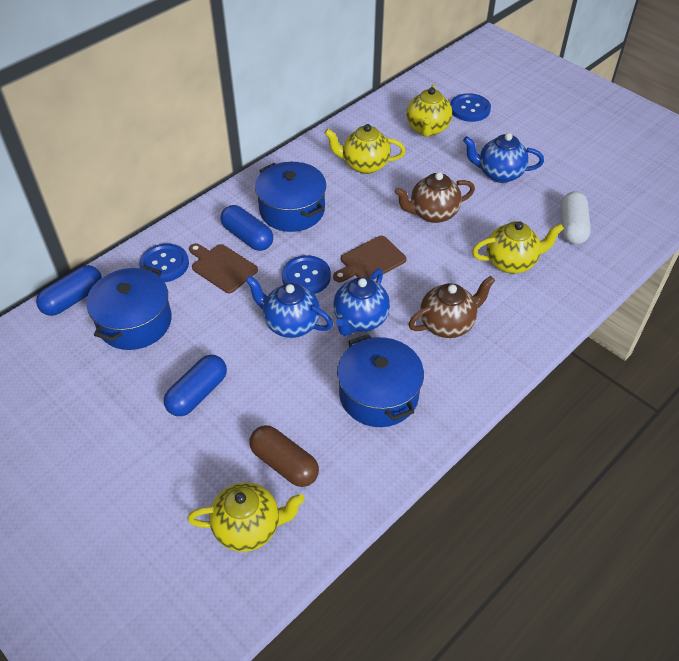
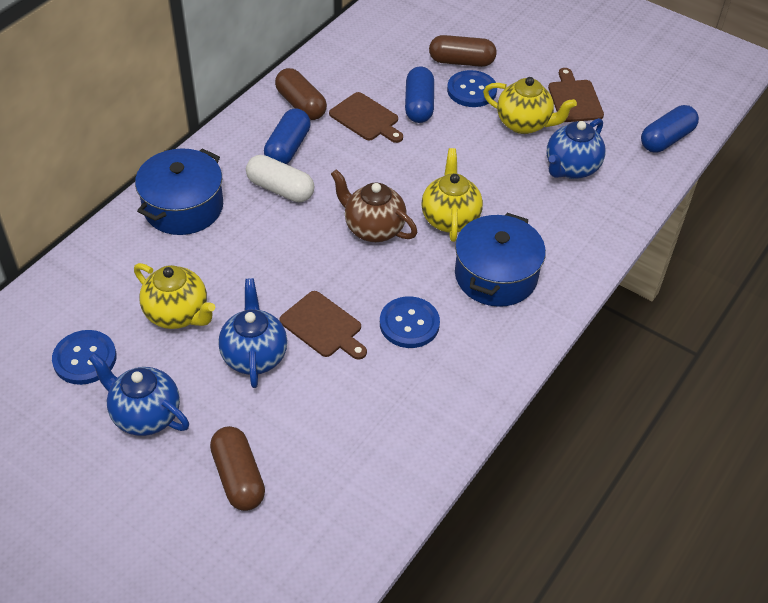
blue pot: 3 -> 2
brown capsule: 1 -> 3
brown cutting board: 2 -> 3
brown teapot: 2 -> 1
yellow teapot: 4 -> 3

